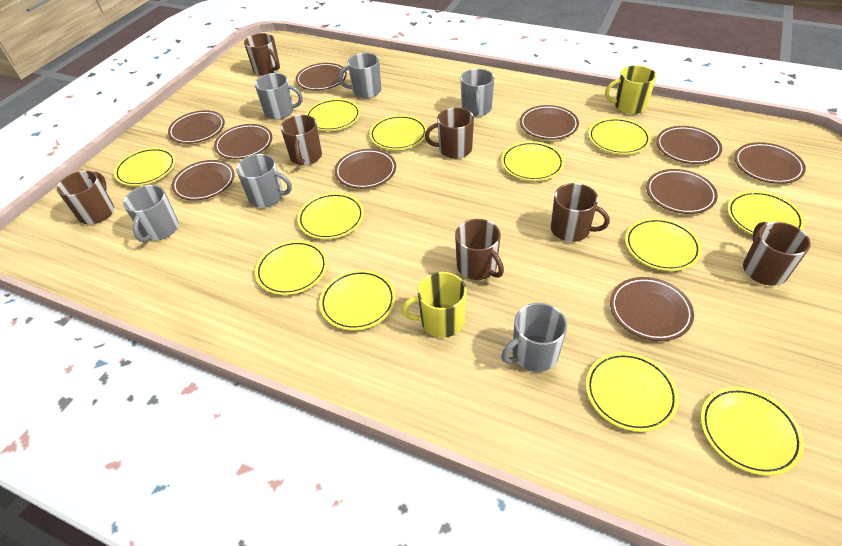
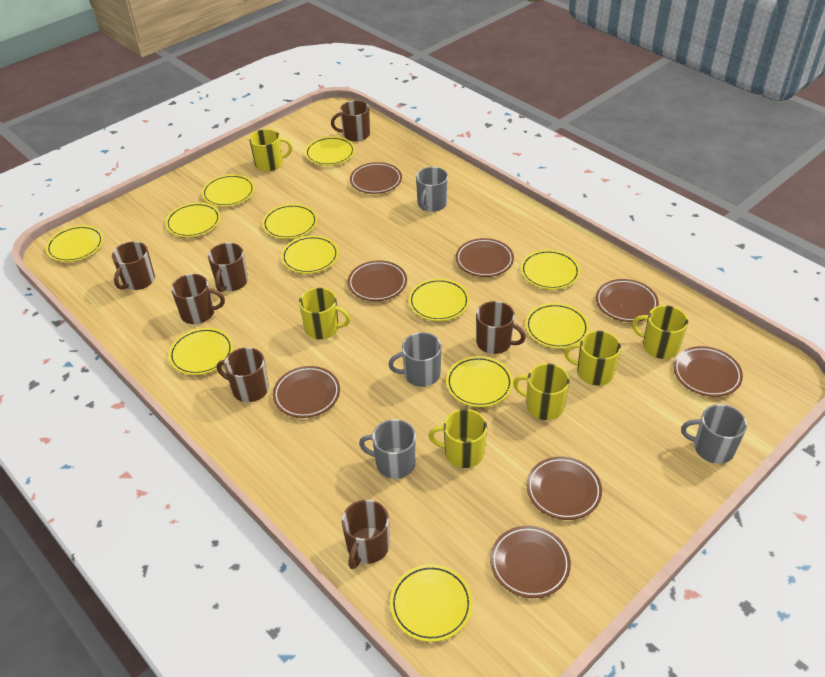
brown plate: 10 -> 8
grey mug: 6 -> 4
yellow mug: 2 -> 6

